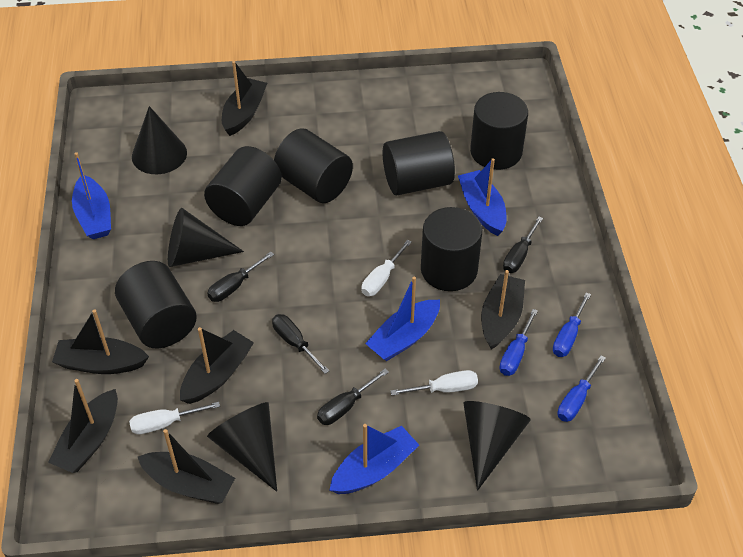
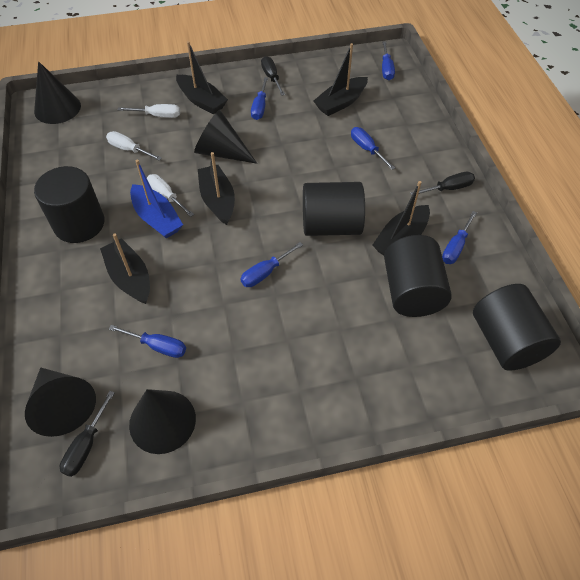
black boat: 6 -> 5
black cylinder: 6 -> 4
black screwdriver: 4 -> 3
blue boat: 4 -> 1
blue screwdriver: 3 -> 6

